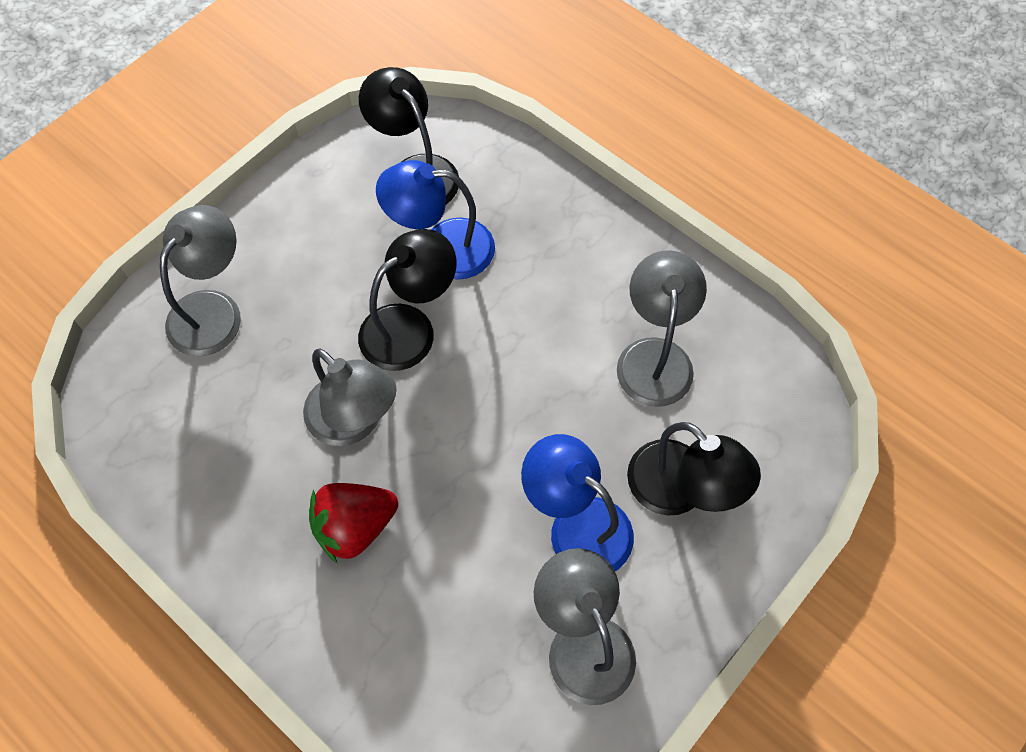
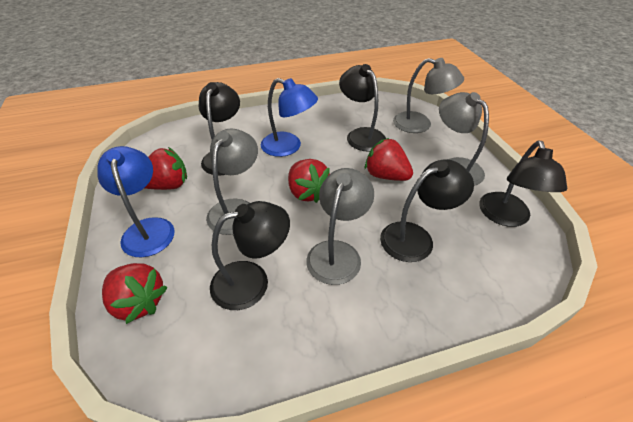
black lamp: 3 -> 5
red strawberry: 1 -> 4

